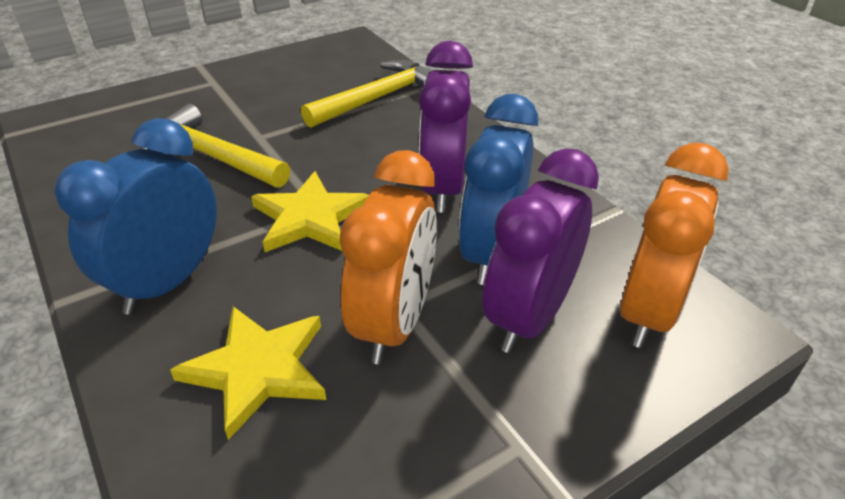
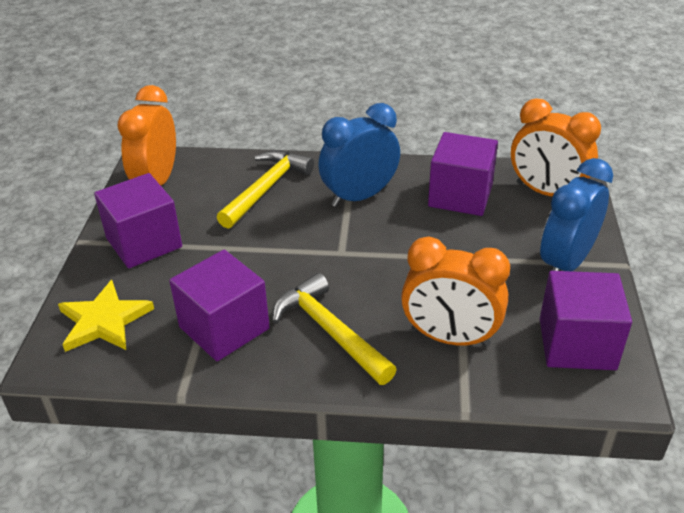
orange clock: 2 -> 3
purple clock: 2 -> 0
purple cube: 0 -> 4
yellow star: 2 -> 1

